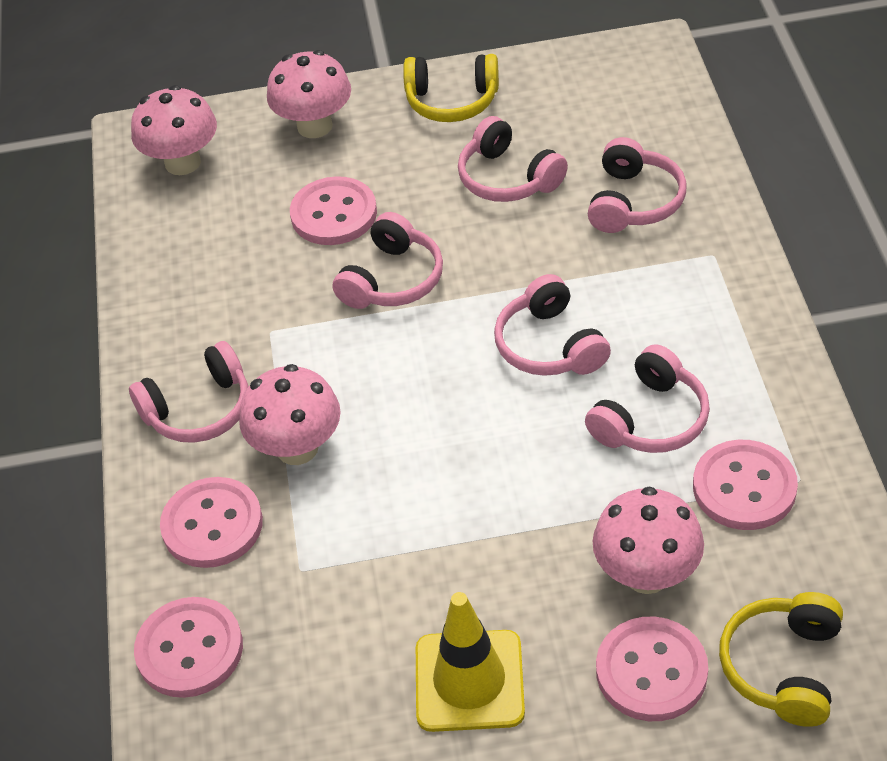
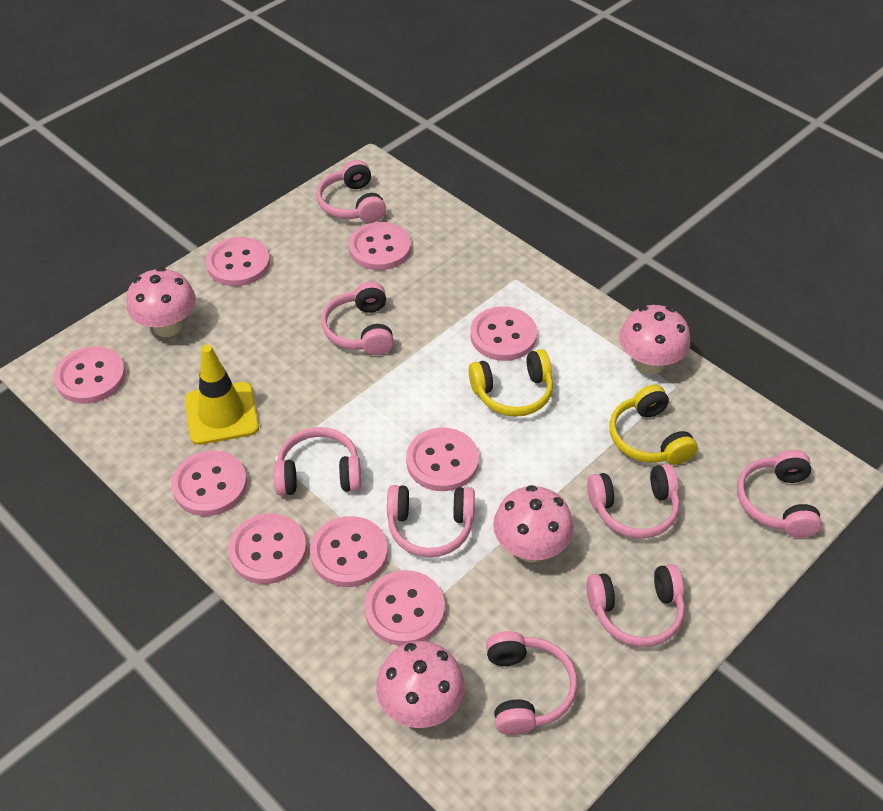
pink button: 5 -> 9
pink headphones: 6 -> 8

